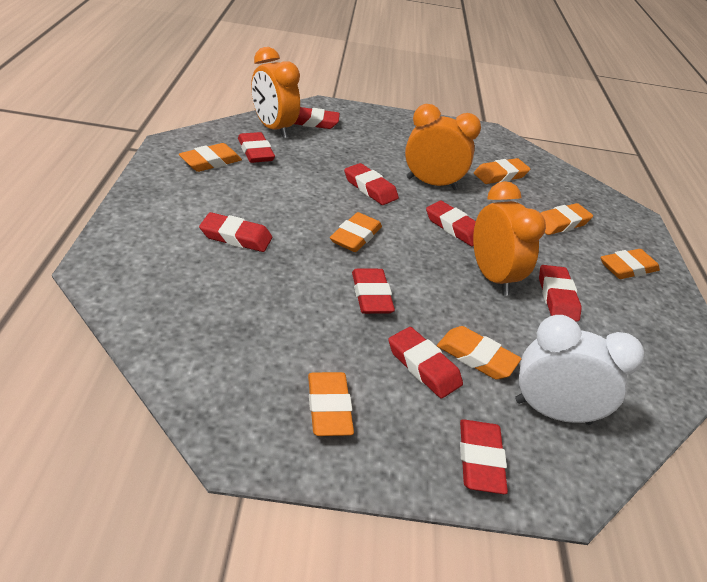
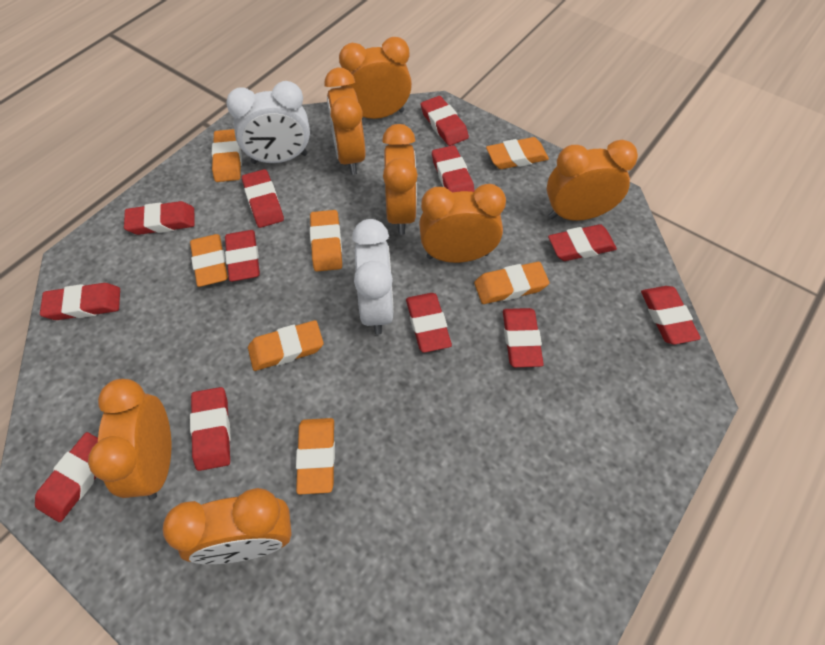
orange clock: 3 -> 7
red eraser: 9 -> 12
white clock: 1 -> 2

